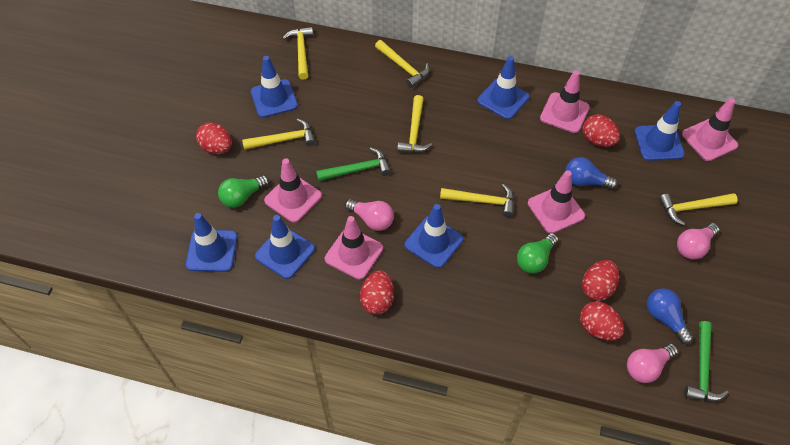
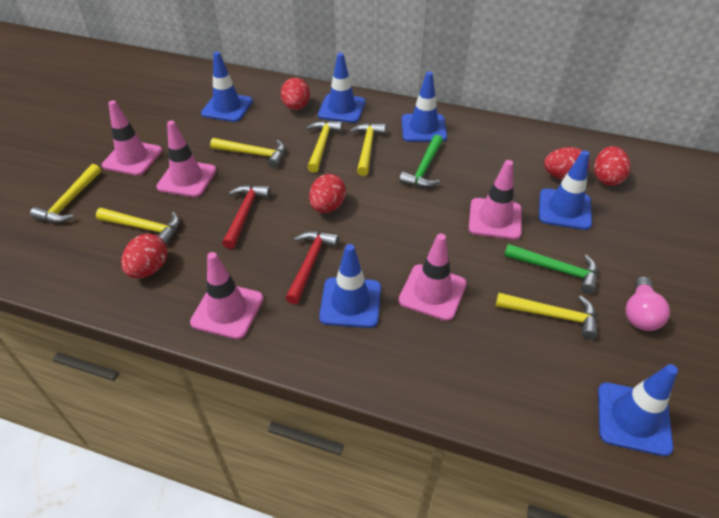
blue light bulb: 2 -> 0
green light bulb: 2 -> 0
pink light bulb: 3 -> 1
red hammer: 0 -> 2

